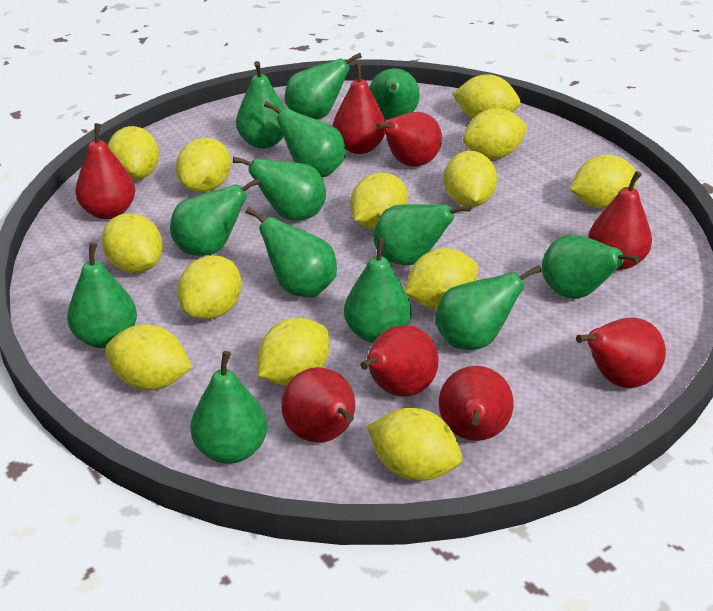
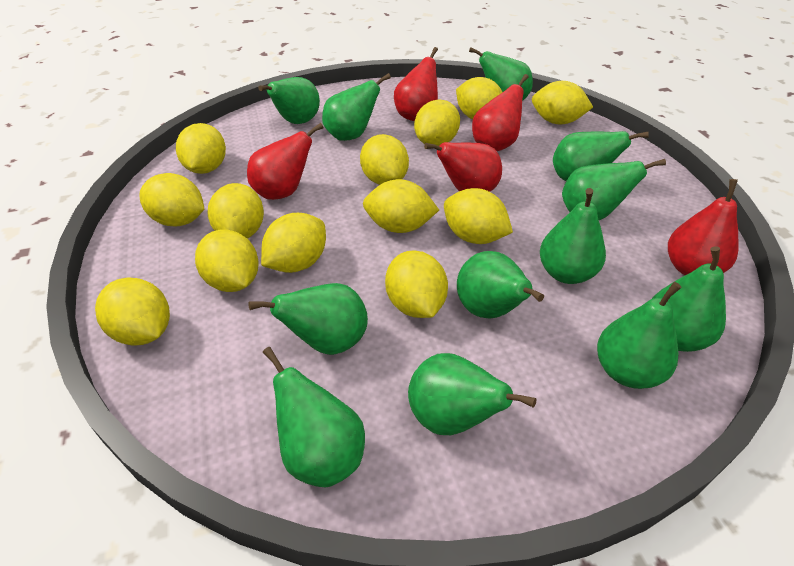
green pear: 13 -> 12
red pear: 8 -> 5

